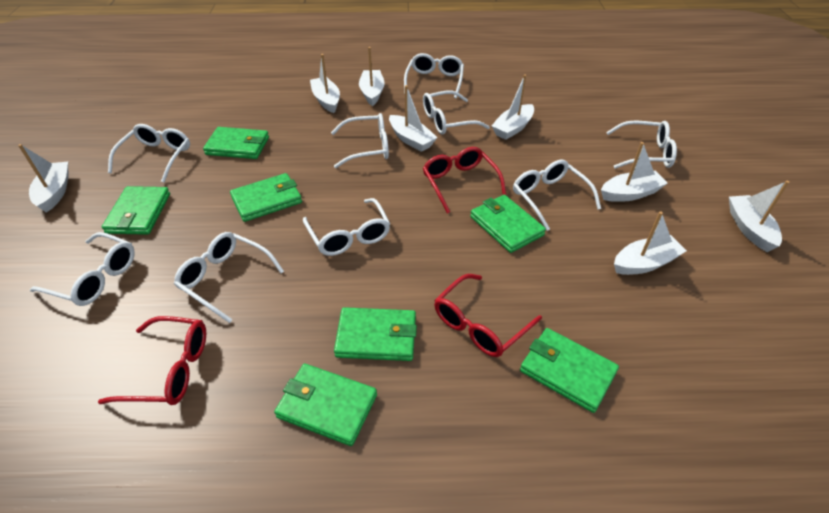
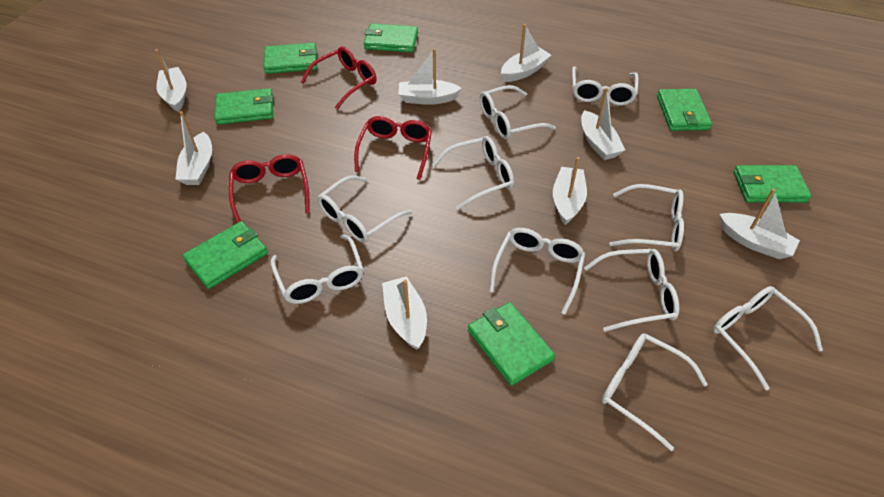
white glasses: 9 -> 10

